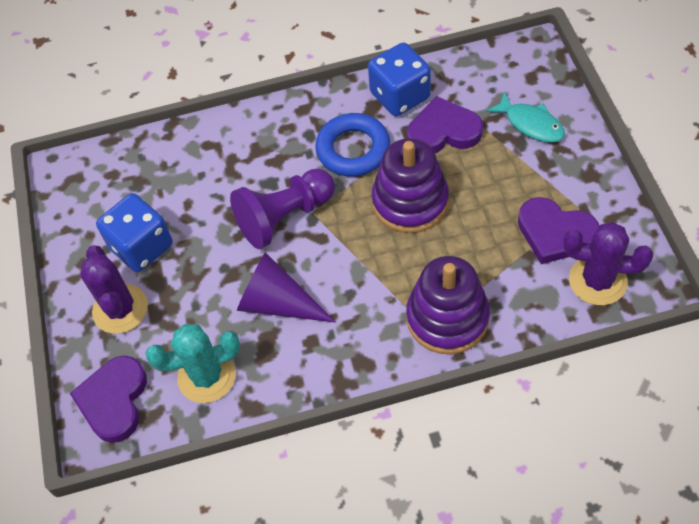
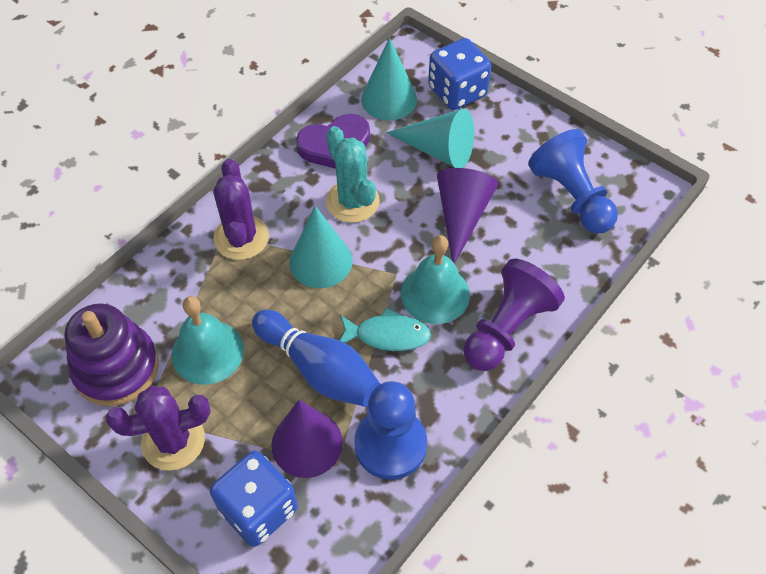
blue bowling pin: 0 -> 1
blue pawn: 0 -> 2
blue ring: 1 -> 0
purple cone: 1 -> 2
purple heart: 3 -> 1
purple stacking toy: 2 -> 1
turquoise bell: 0 -> 2
turquoise cone: 0 -> 3

